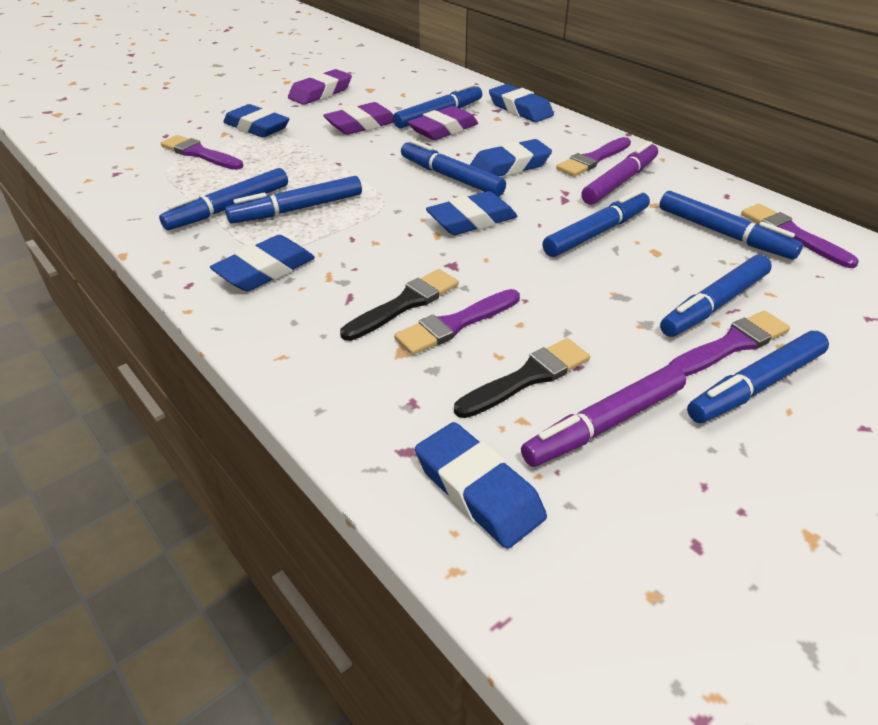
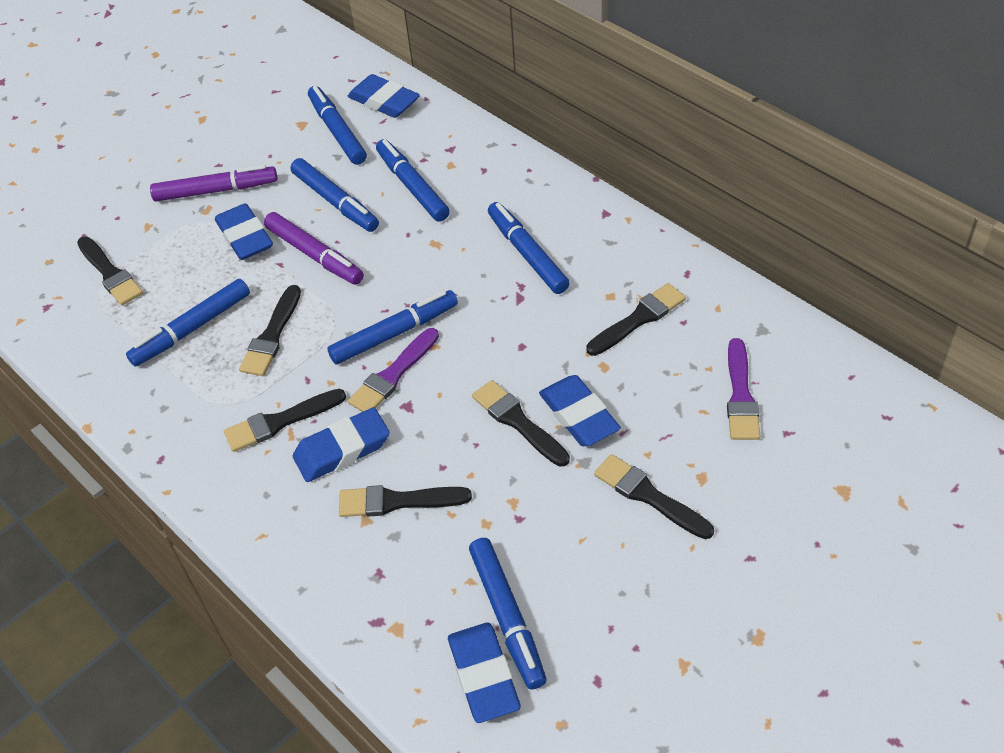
black brush: 2 -> 7
blue eraser: 6 -> 5
blue marker: 8 -> 7
purple brush: 5 -> 2
purple eraser: 3 -> 0

